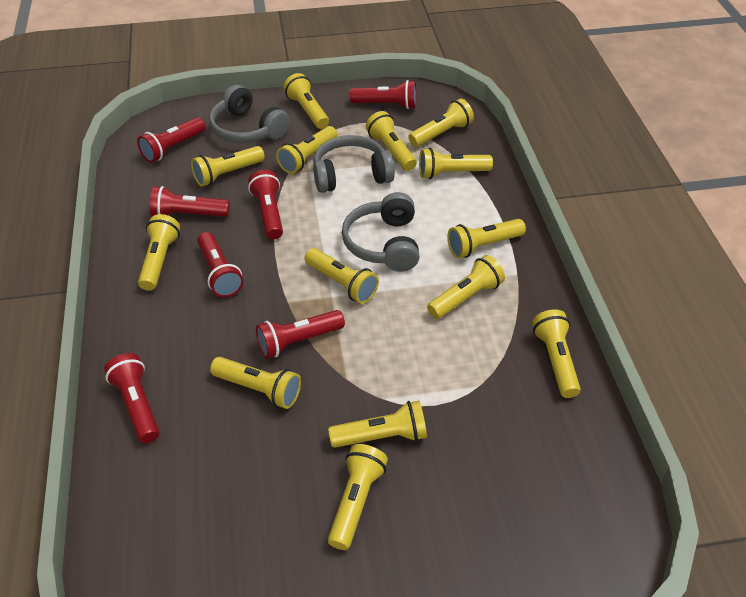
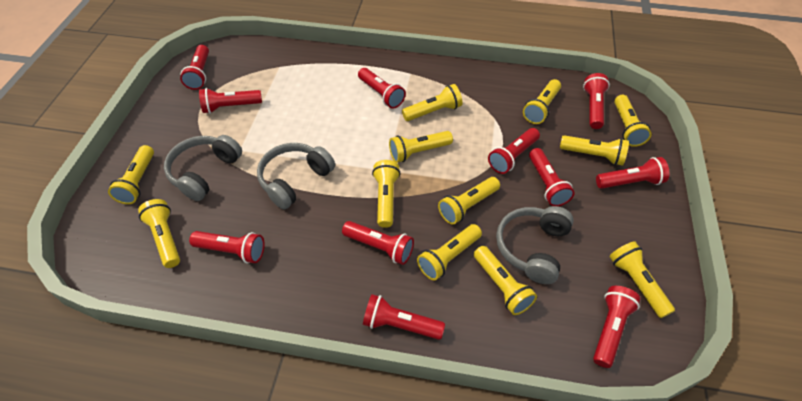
red flashlight: 7 -> 11
yellow flashlight: 14 -> 12

